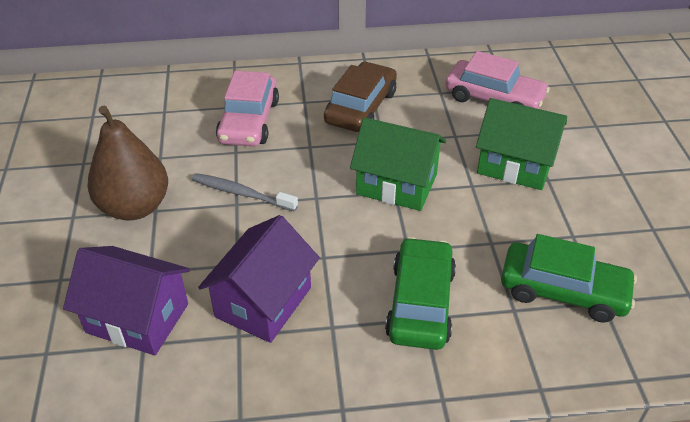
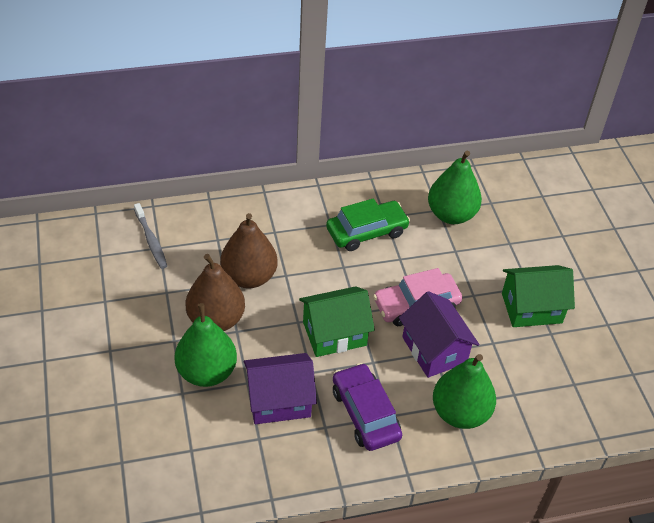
brown car: 1 -> 0
brown pear: 1 -> 2
green car: 2 -> 1
green pear: 0 -> 3
pink car: 2 -> 1
purple car: 0 -> 1

